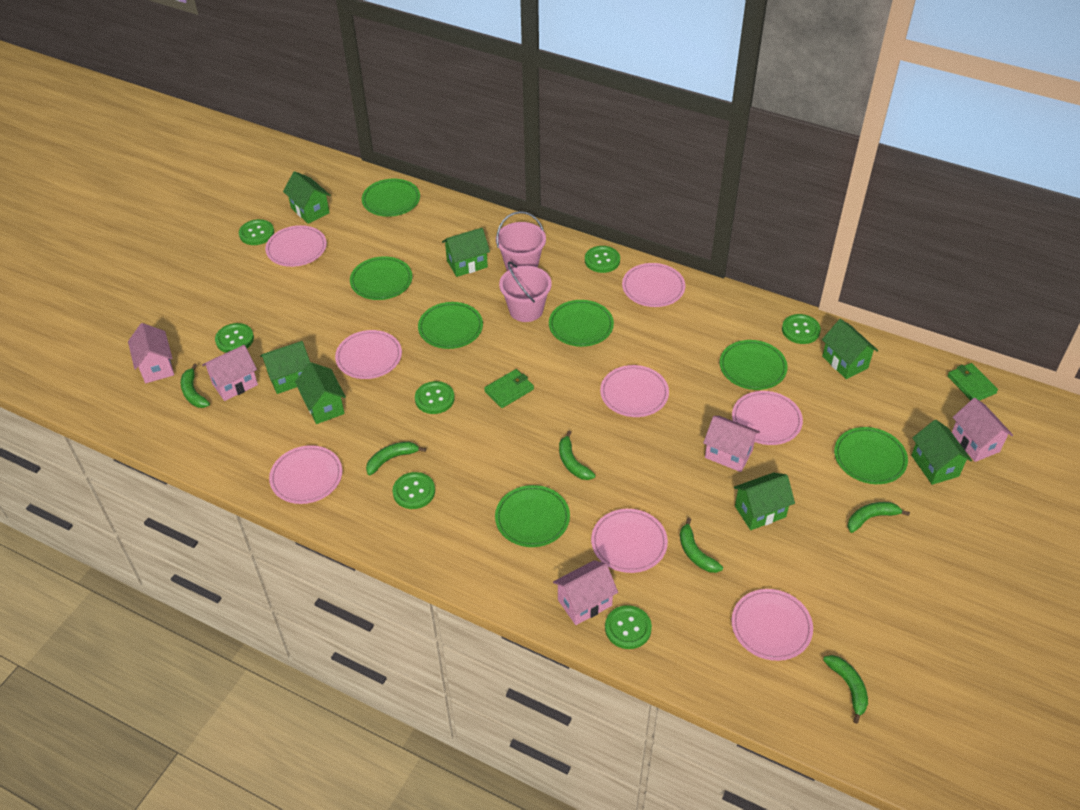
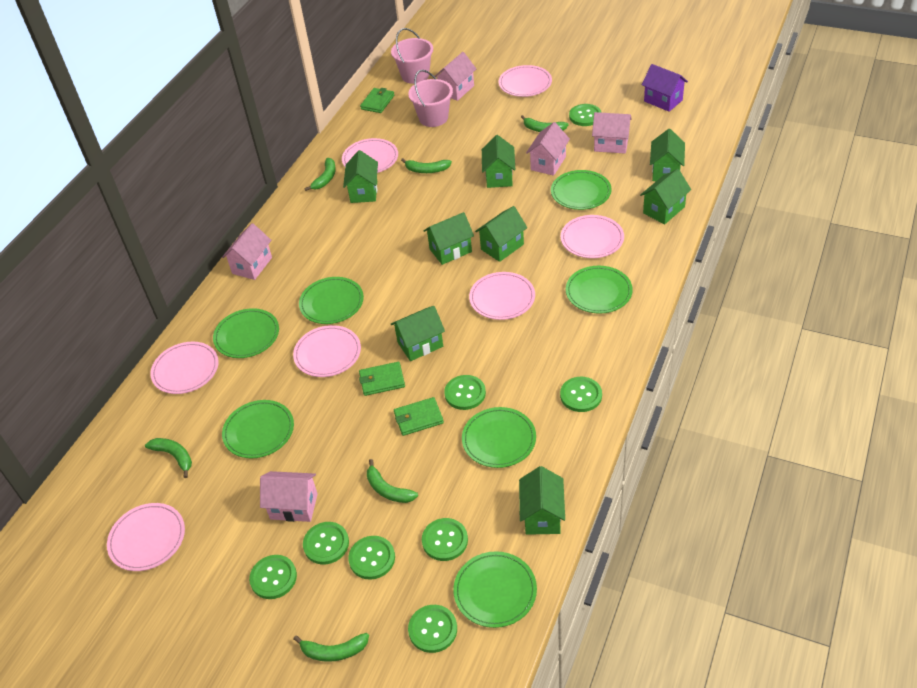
green button: 7 -> 8
green house: 7 -> 8
green wallet: 2 -> 3
pink plate: 8 -> 7
purple house: 0 -> 1

